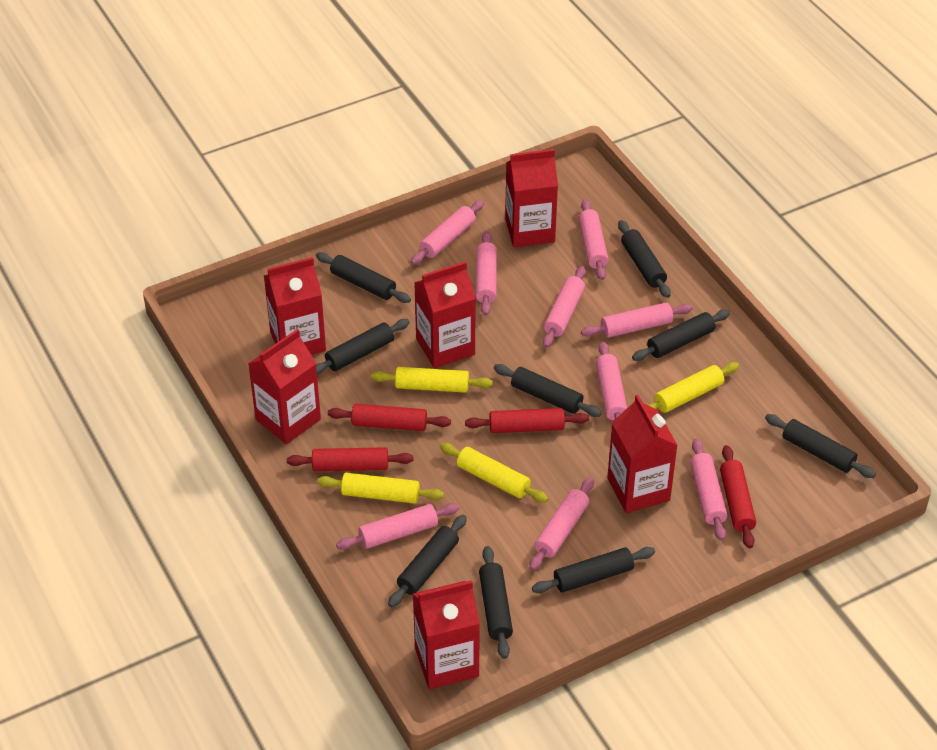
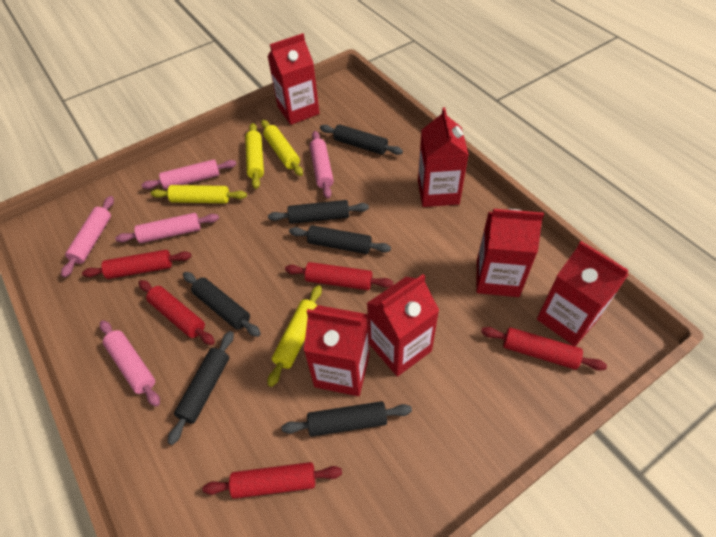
black rolling pin: 9 -> 6
pink rolling pin: 9 -> 5
red rolling pin: 4 -> 5

